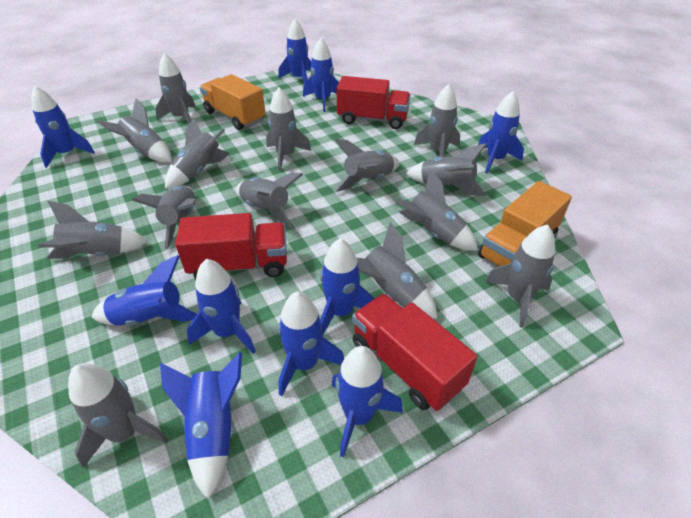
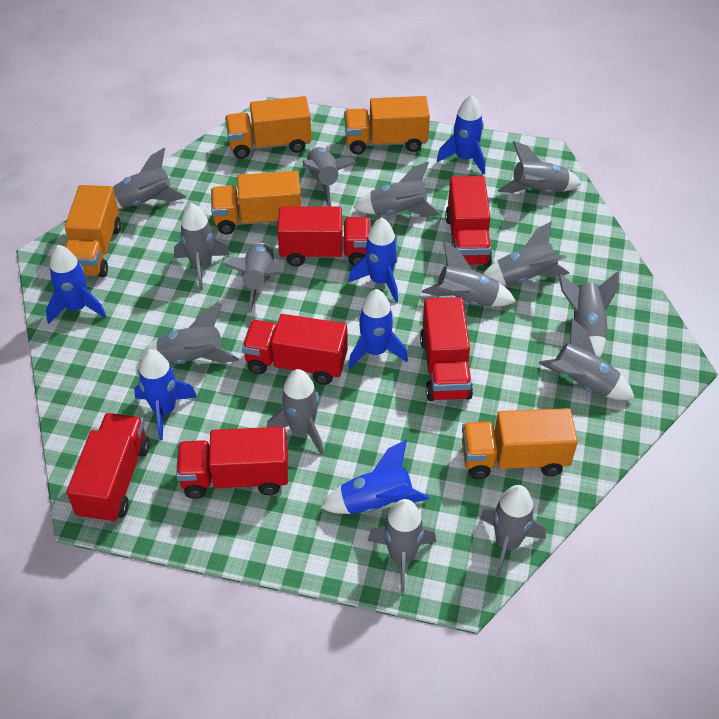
blue rocket: 10 -> 6
orange truck: 2 -> 5
red truck: 3 -> 6

